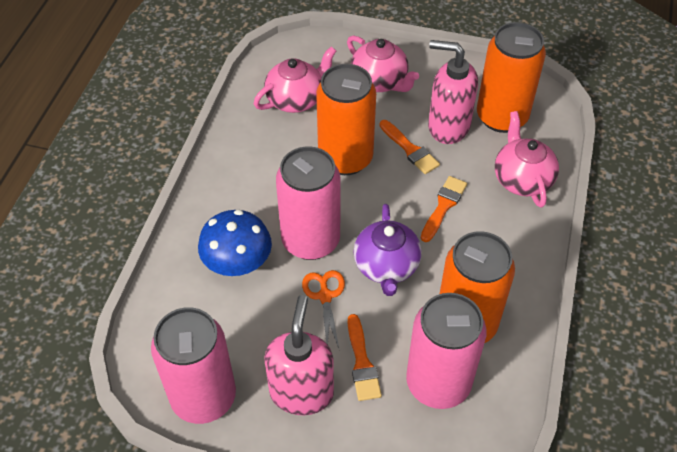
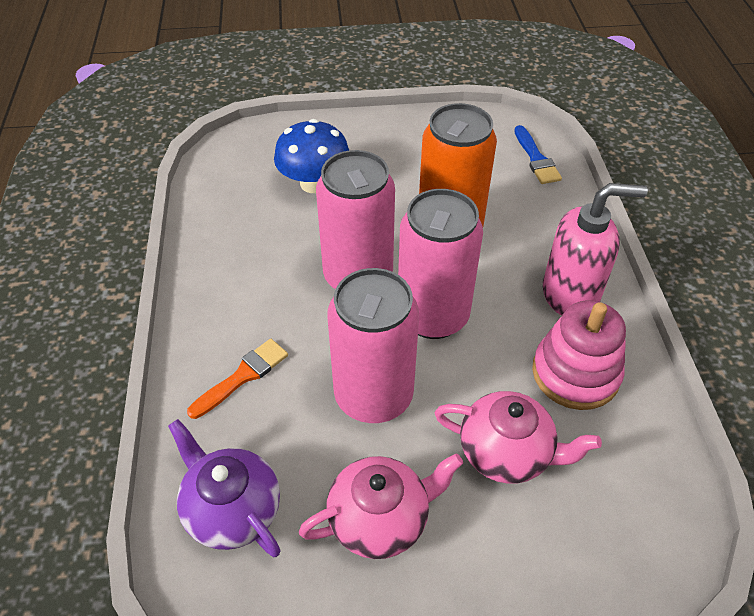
blue brush: 0 -> 1
orange brush: 3 -> 1
orange can: 3 -> 1
orange scissors: 1 -> 0
pink soap dispenser: 2 -> 1
pink stacking toy: 0 -> 1
pink teapot: 3 -> 2

